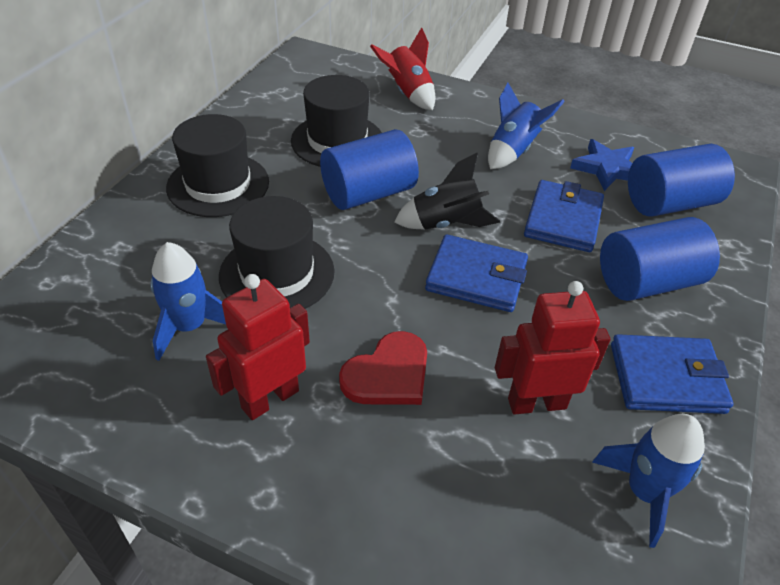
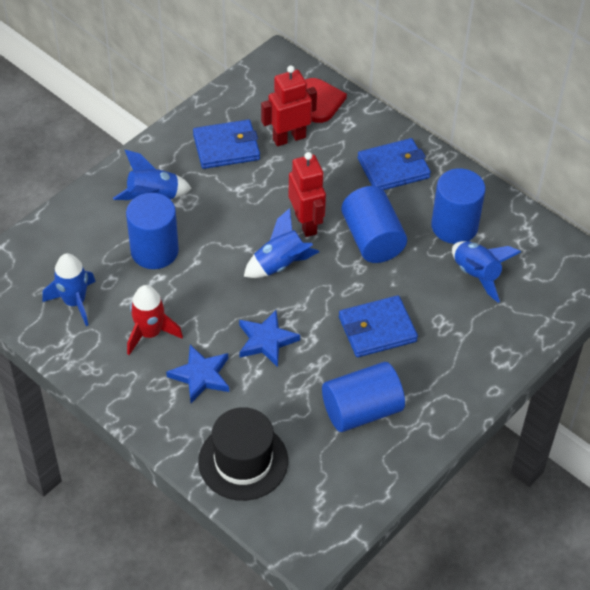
black hat: 3 -> 1
black rocket: 1 -> 0
blue cylinder: 3 -> 4
blue rocket: 3 -> 4
blue star: 1 -> 2

